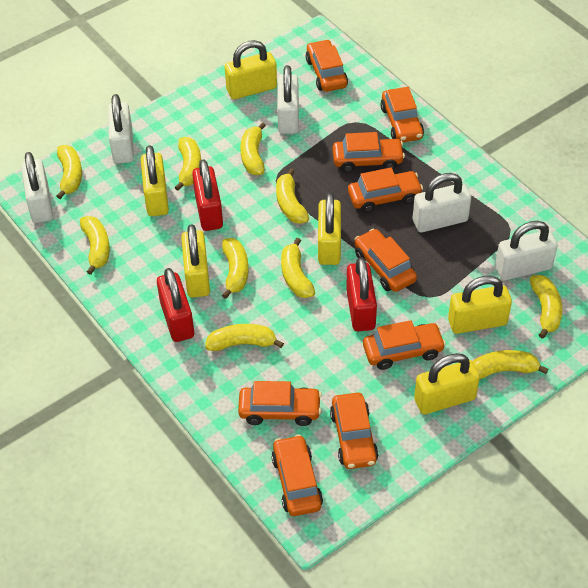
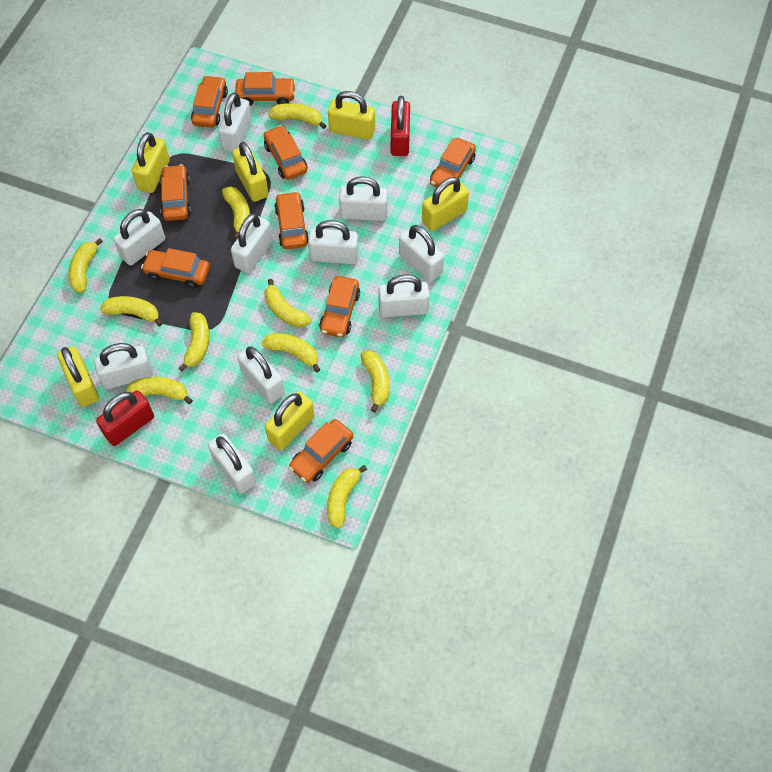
red padlock: 3 -> 2
white padlock: 5 -> 10

